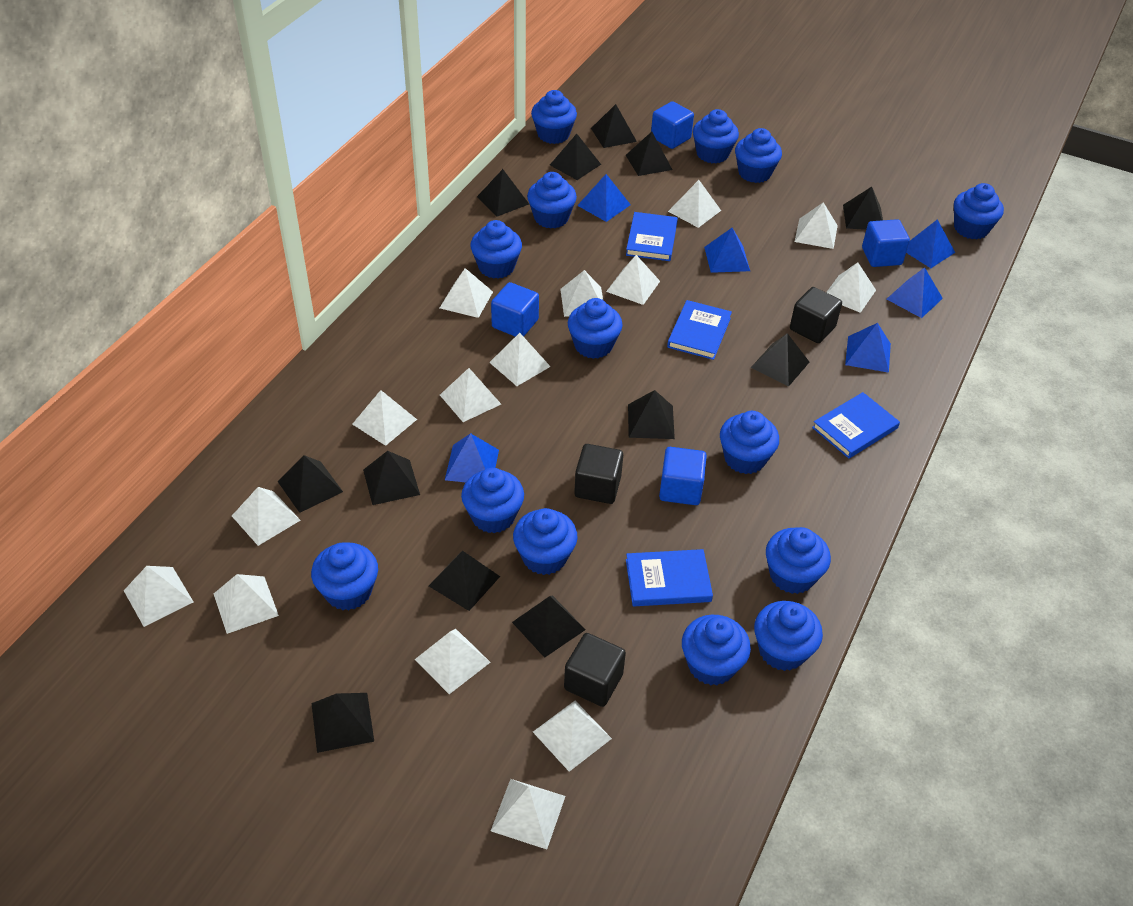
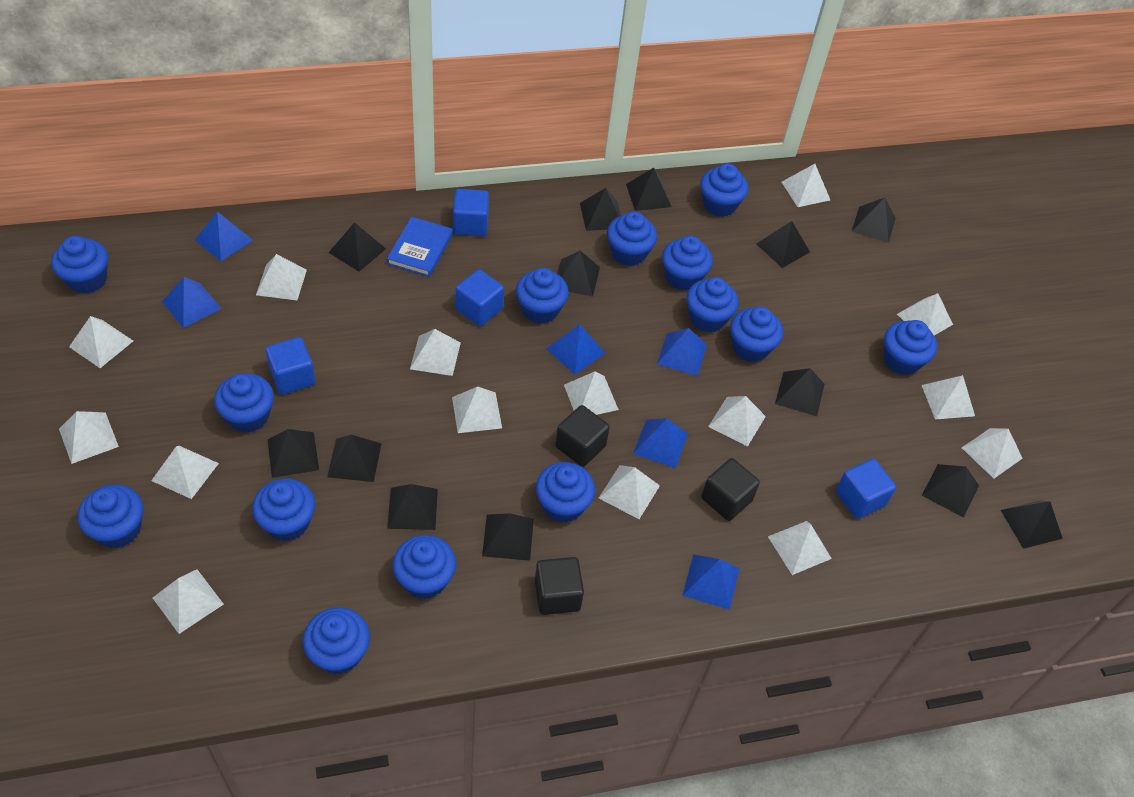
black pyramid: 12 -> 13
blue book: 4 -> 1

